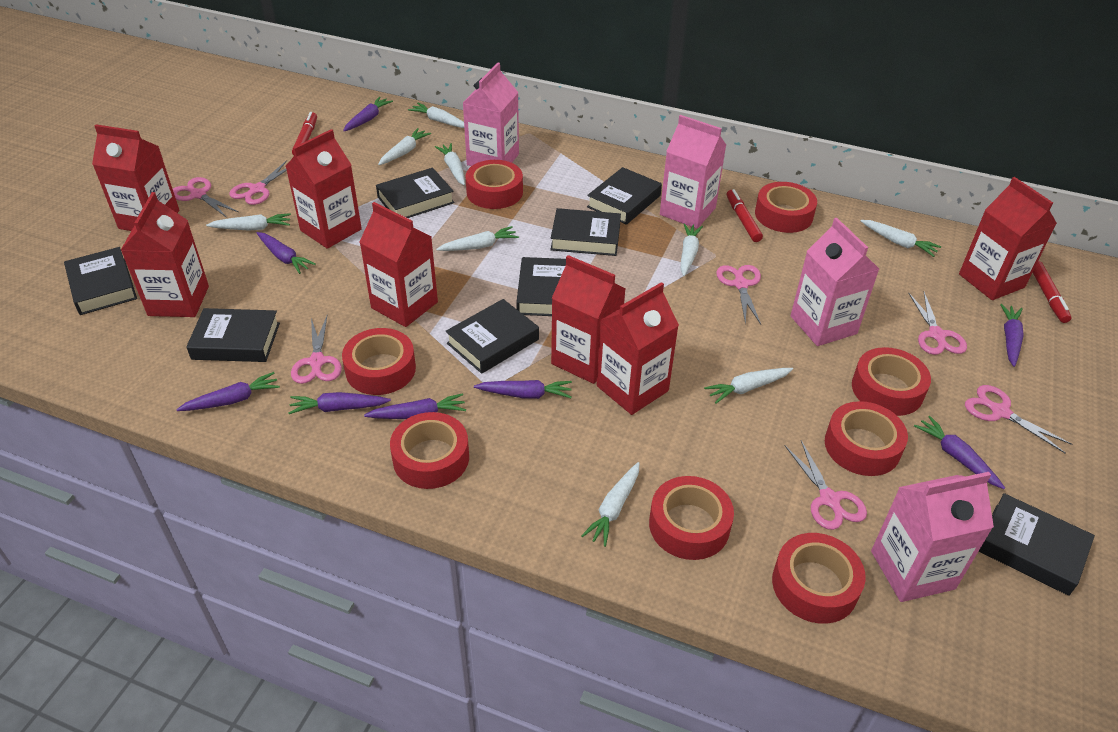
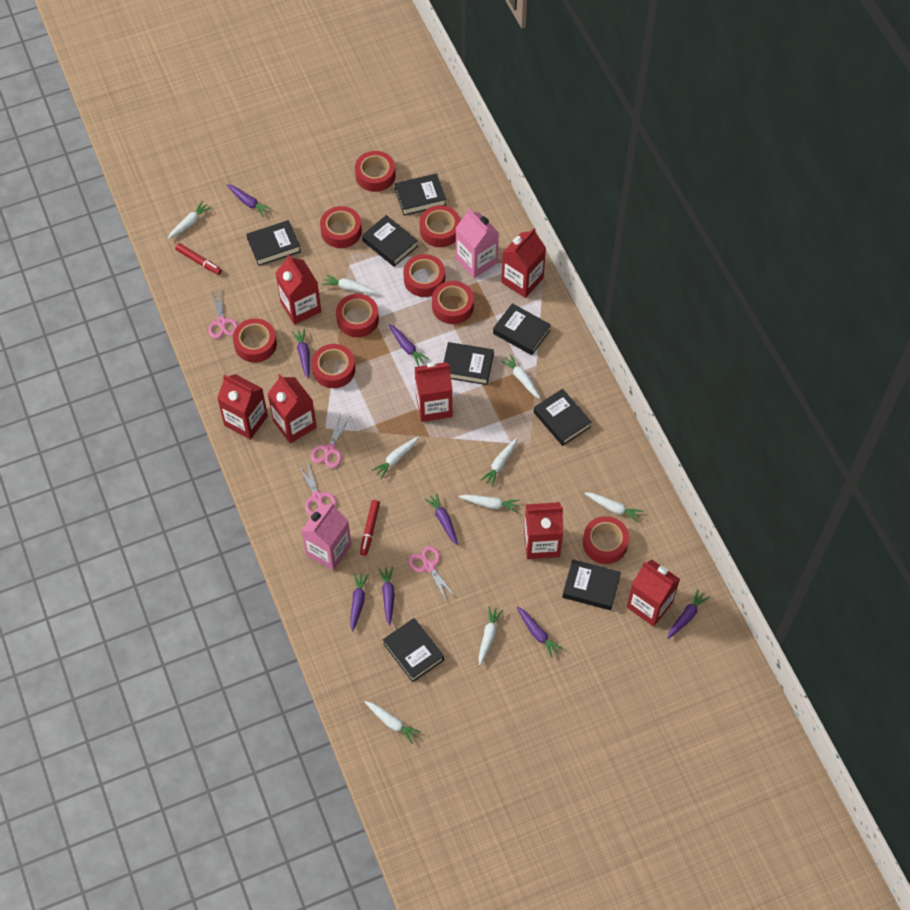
pink carton: 4 -> 2
pink scissors: 7 -> 4
red marker: 3 -> 2
red tape: 8 -> 9

